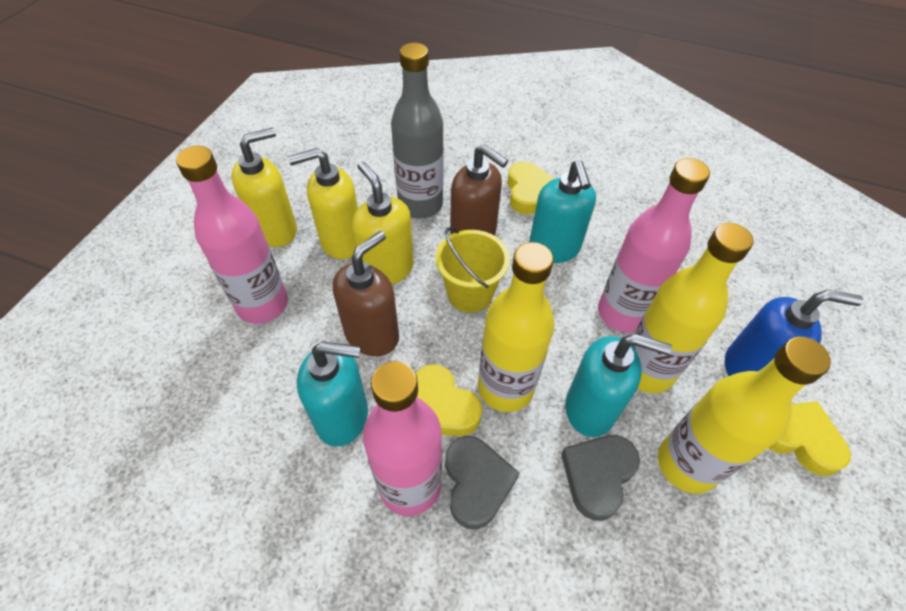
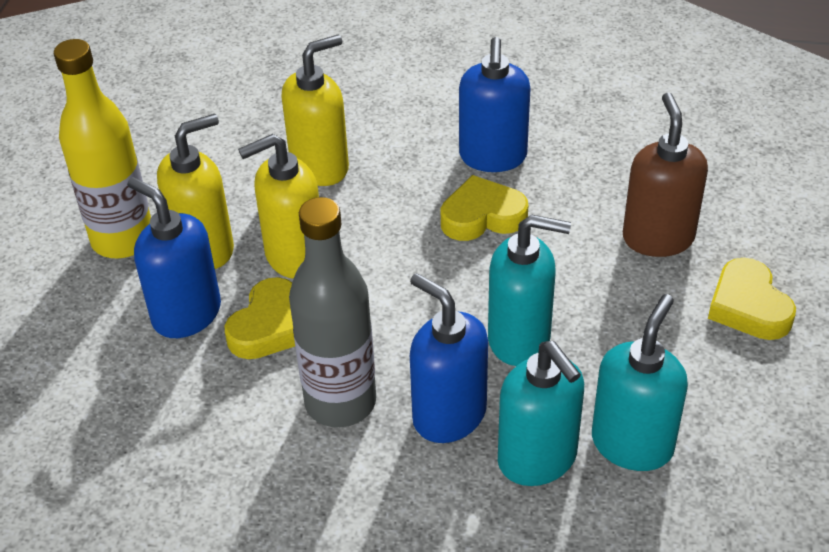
blue soap dispenser: 1 -> 3
brown soap dispenser: 2 -> 1
grey heart: 2 -> 0
pink bottle: 3 -> 0
yellow bottle: 3 -> 1
yellow bucket: 1 -> 0

